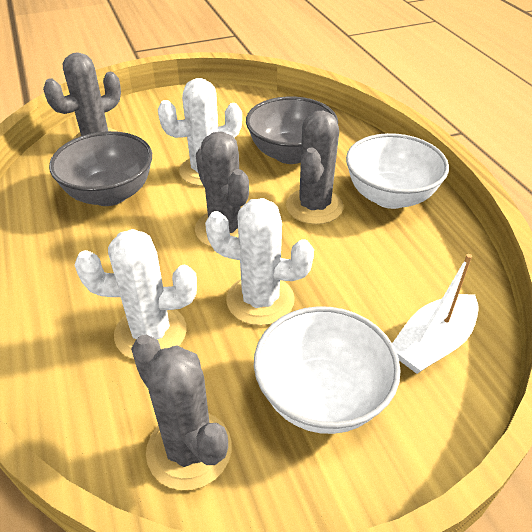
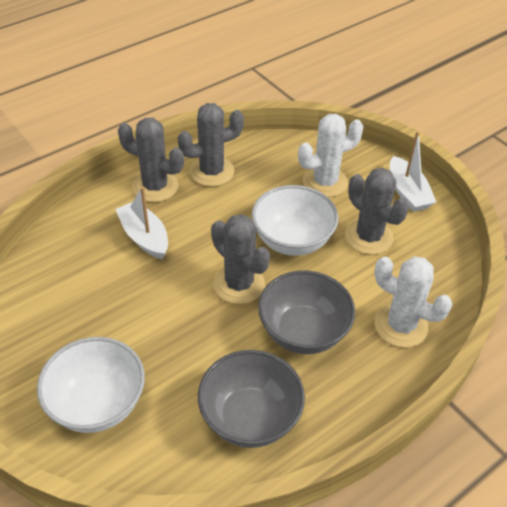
white boat: 1 -> 2
white cactus: 3 -> 2

